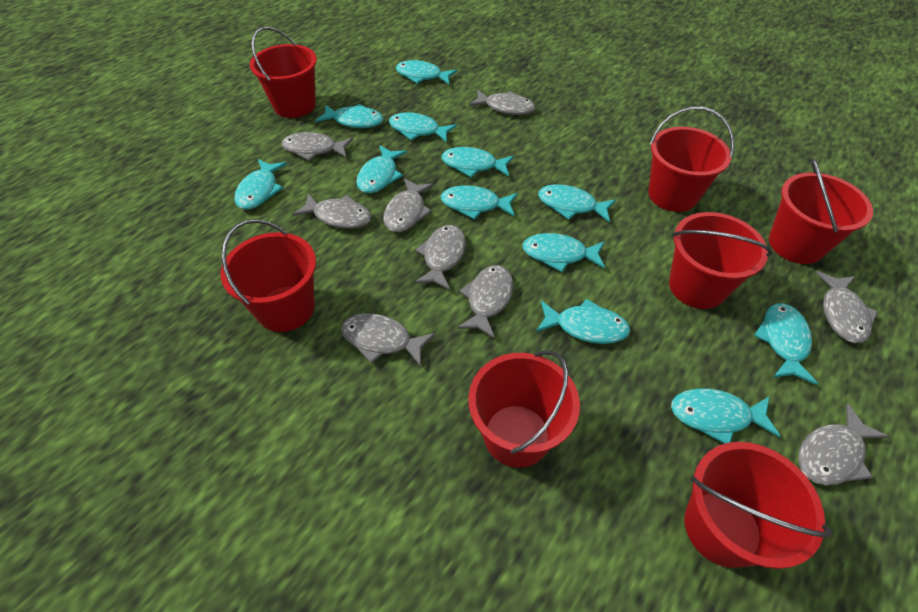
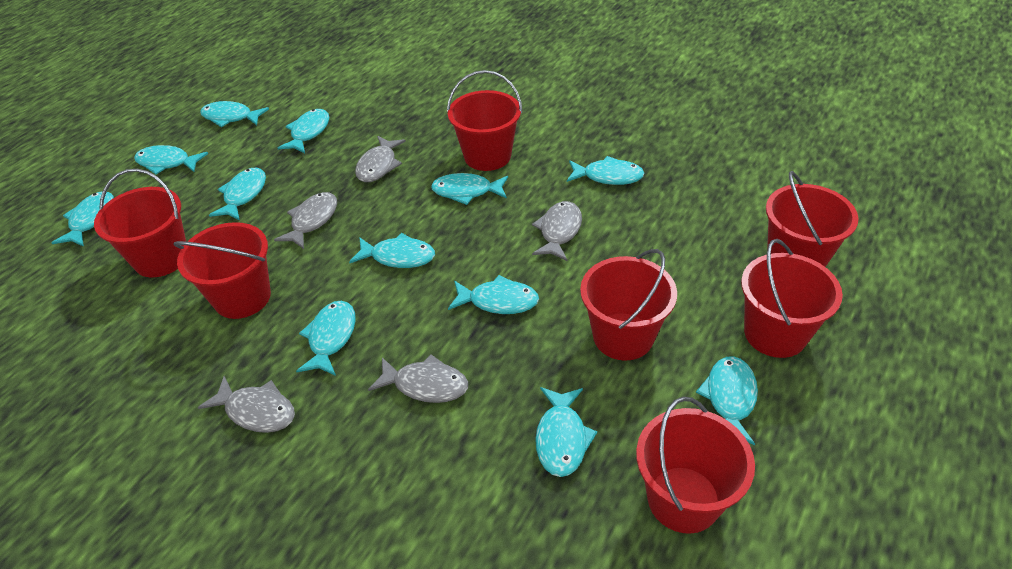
grey fish: 9 -> 5

